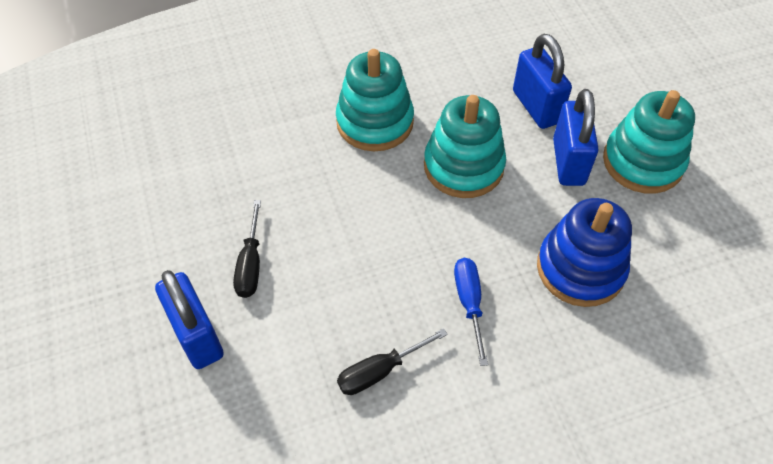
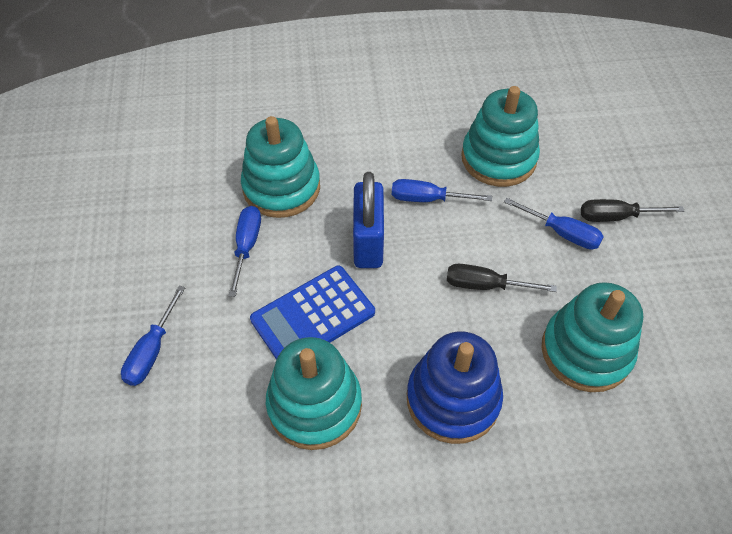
blue calculator: 0 -> 1
blue padlock: 3 -> 1
blue screwdriver: 1 -> 4
turquoise stacking toy: 3 -> 4

